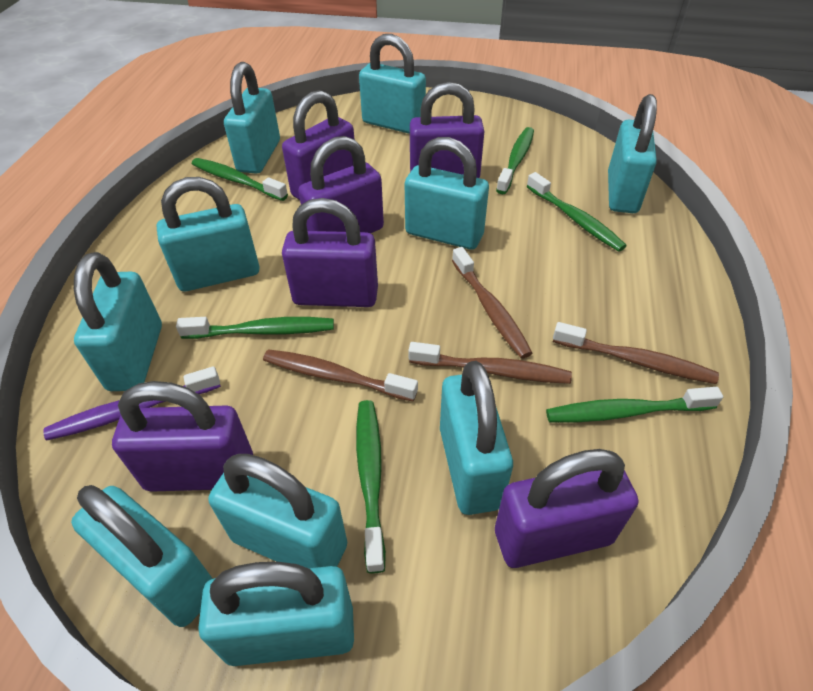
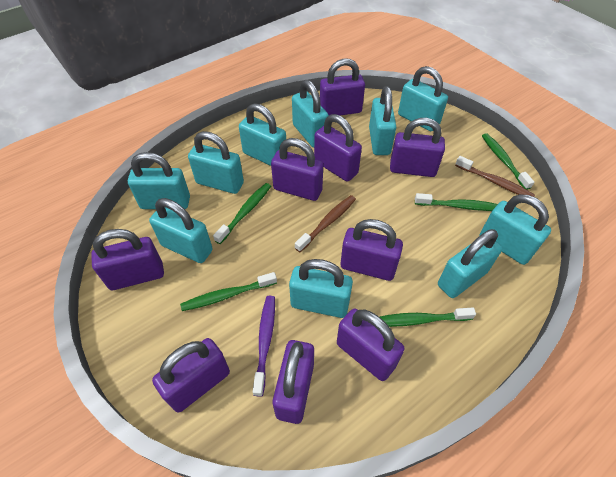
brown toothbrush: 4 -> 2
green toothbrush: 6 -> 5
purple padlock: 6 -> 9

